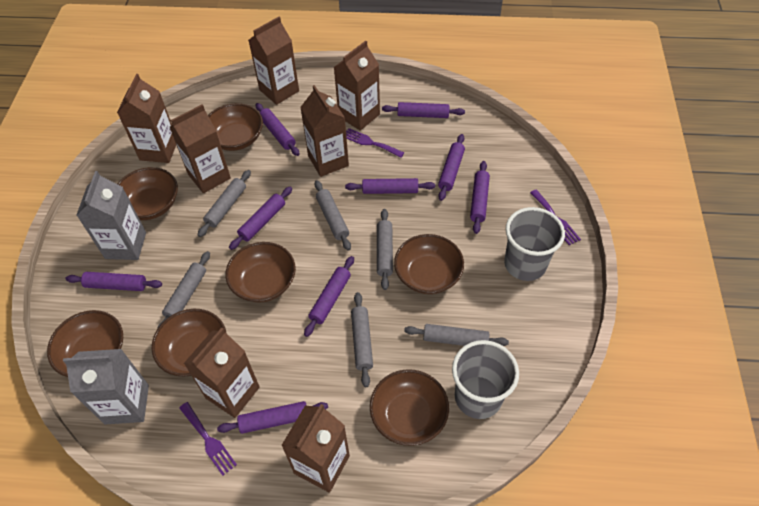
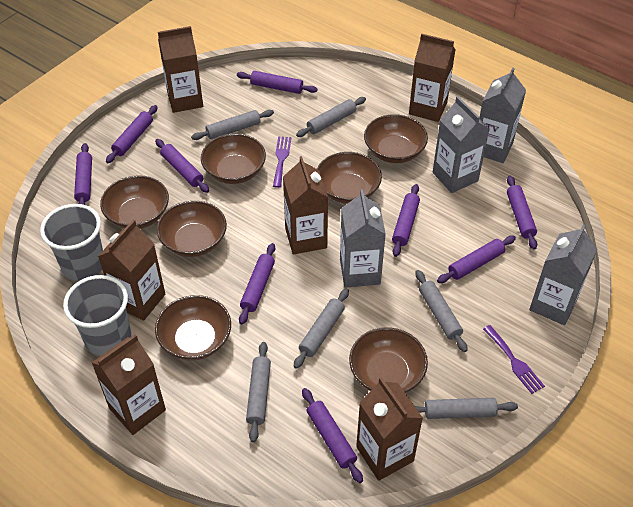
brown carton: 7 -> 6
grey carton: 2 -> 4
purple fork: 3 -> 2

